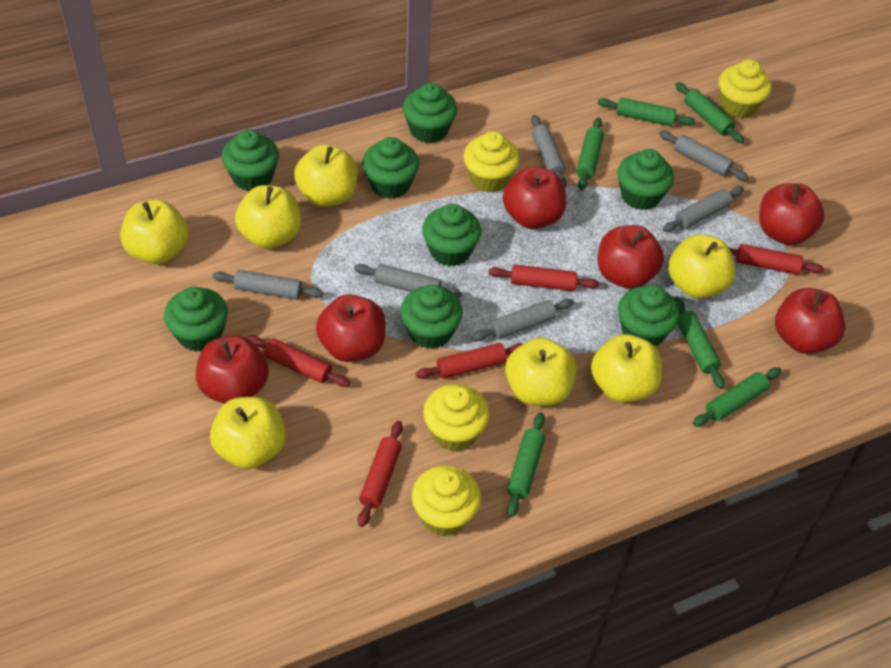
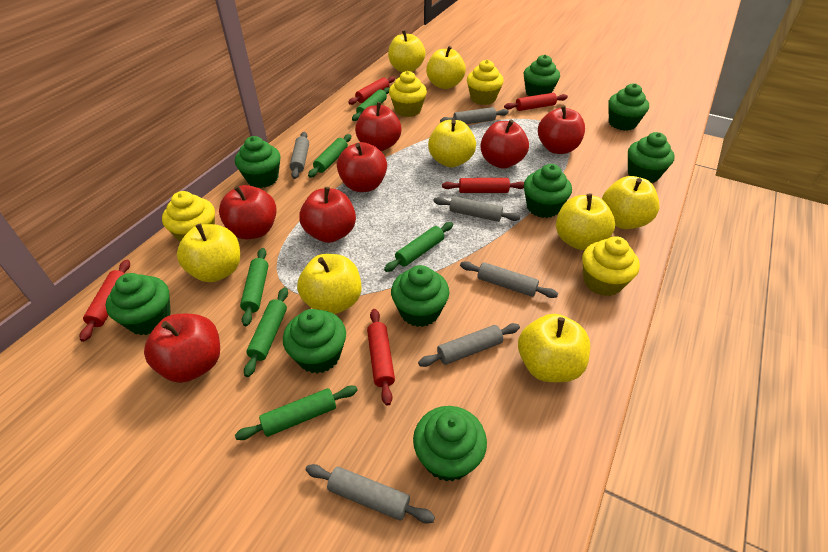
green cupcake: 8 -> 9
red apple: 6 -> 7
yellow apple: 7 -> 8

